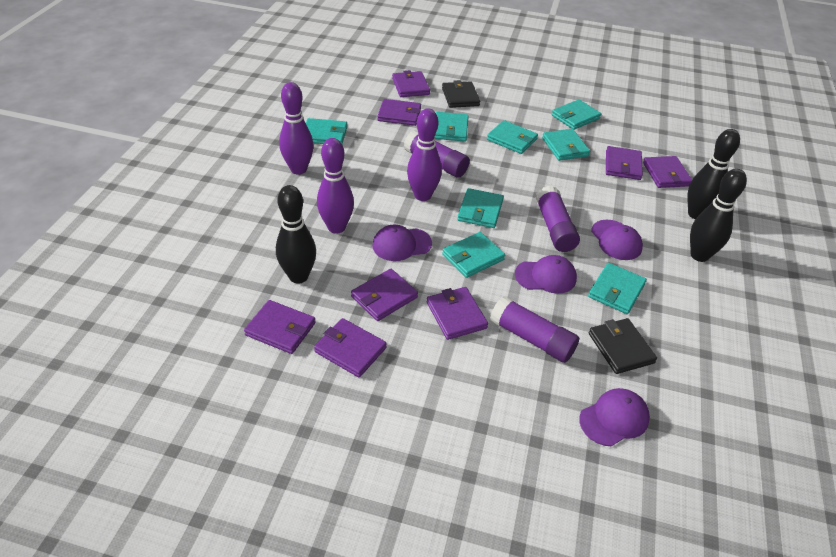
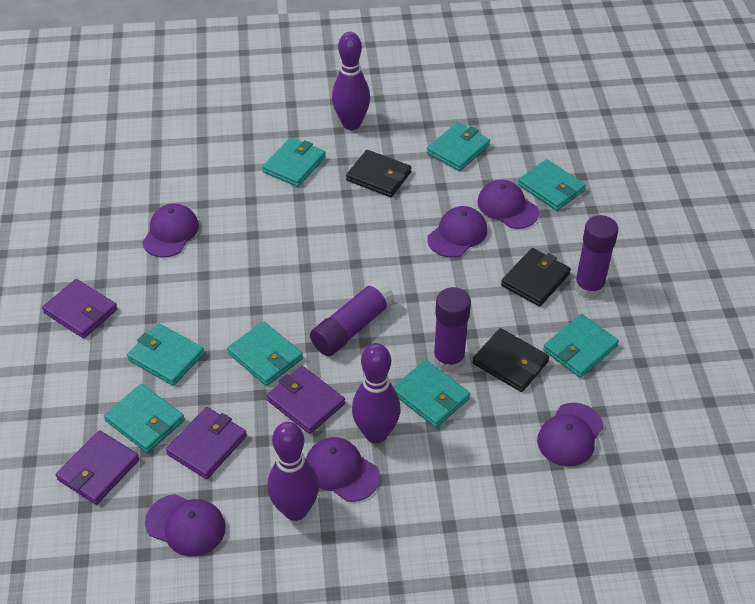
black bowling pin: 3 -> 0
black wallet: 2 -> 3
purple cap: 4 -> 6
purple wallet: 8 -> 4

